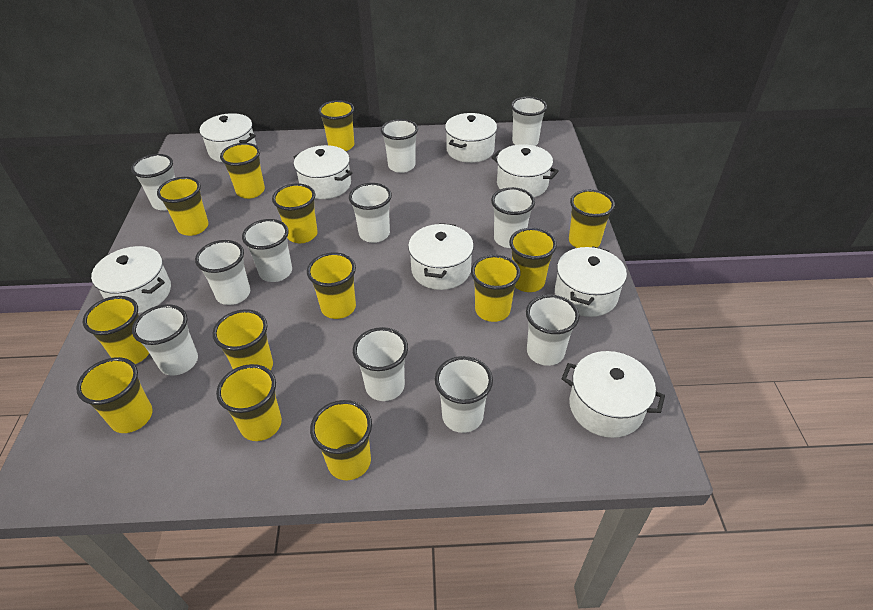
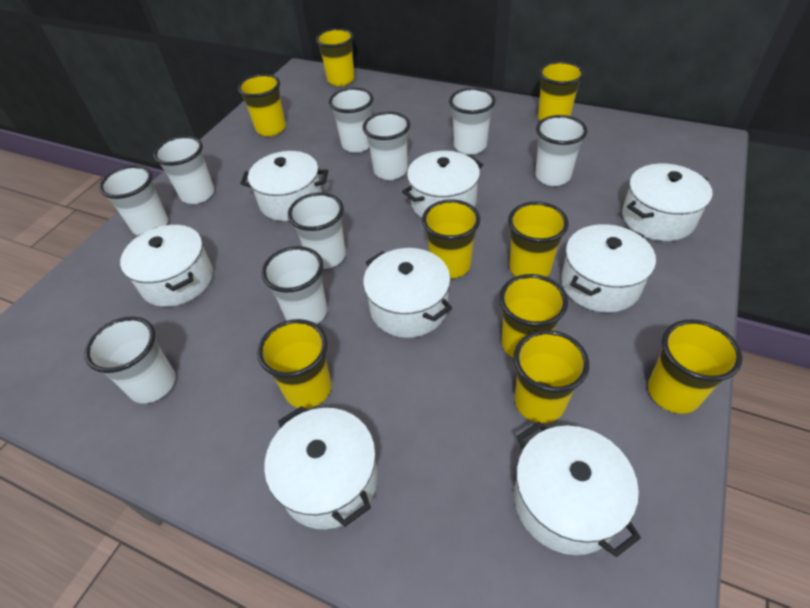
white cup: 11 -> 9
yellow cup: 13 -> 9

